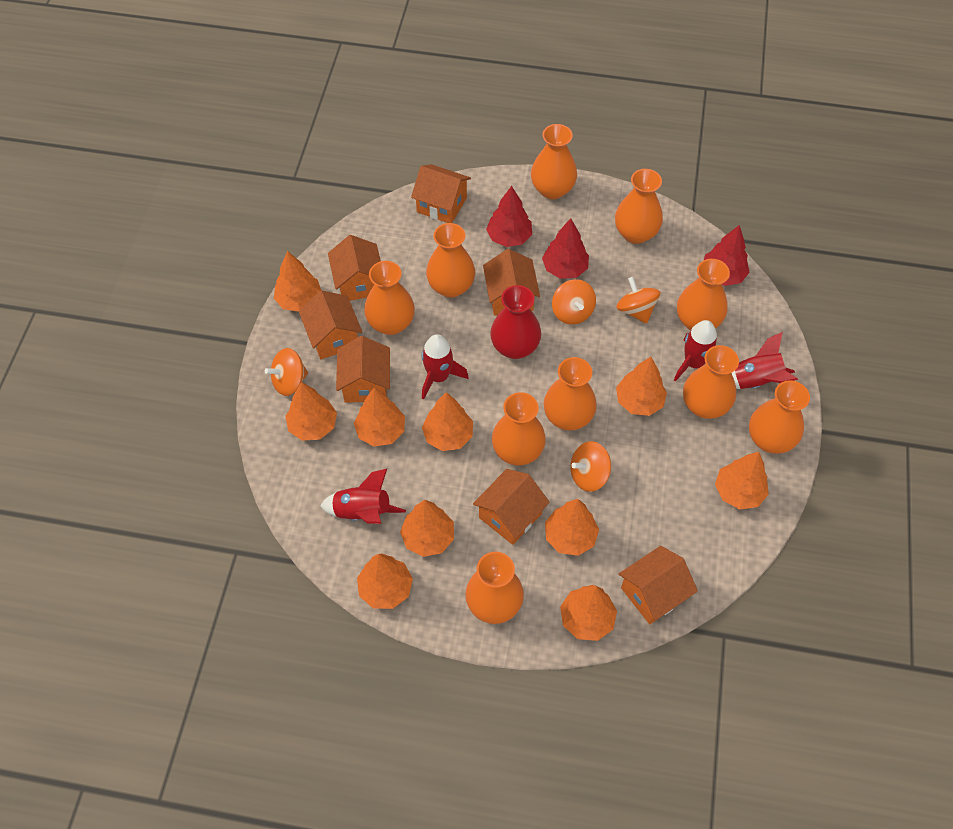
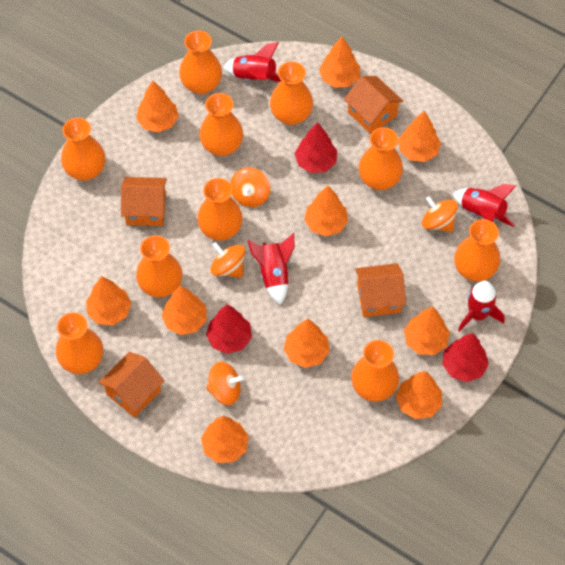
orange house: 7 -> 4
red vase: 1 -> 0

